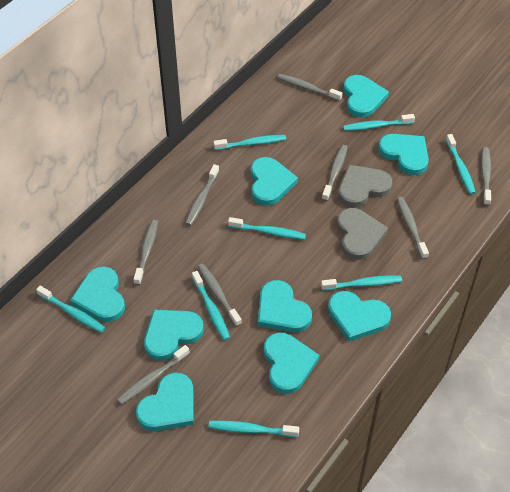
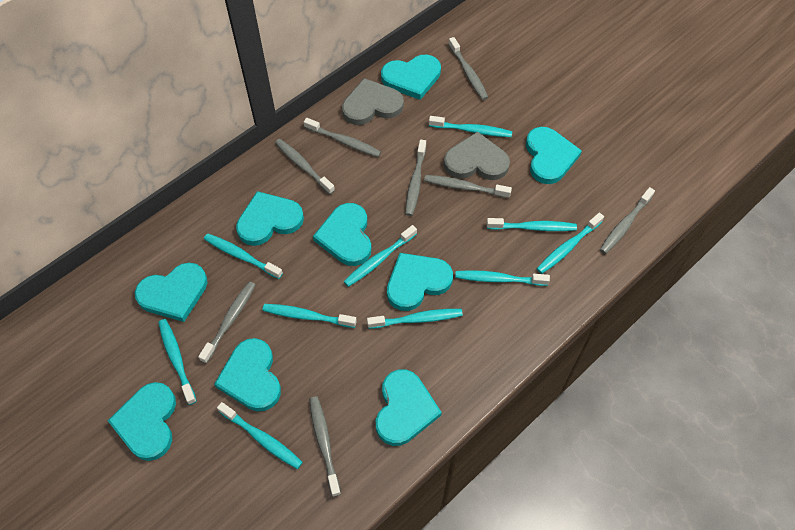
turquoise toothbrush: 8 -> 10

